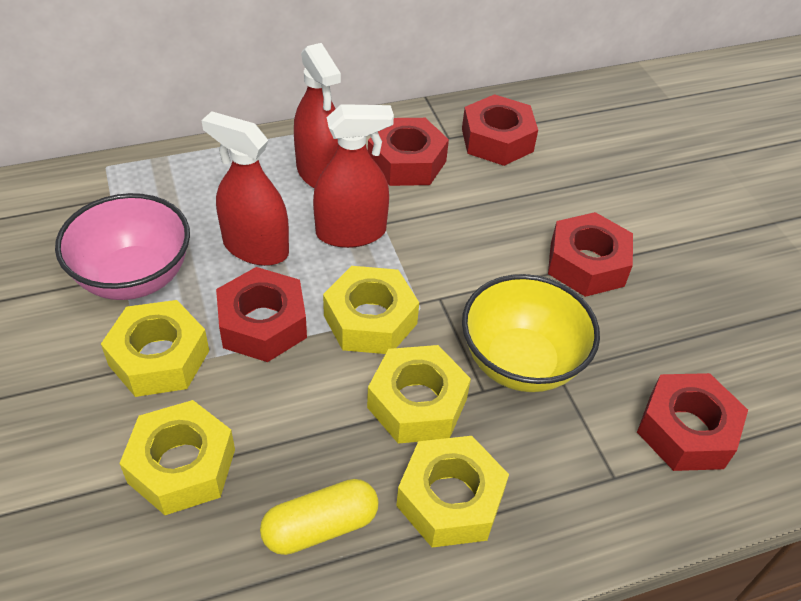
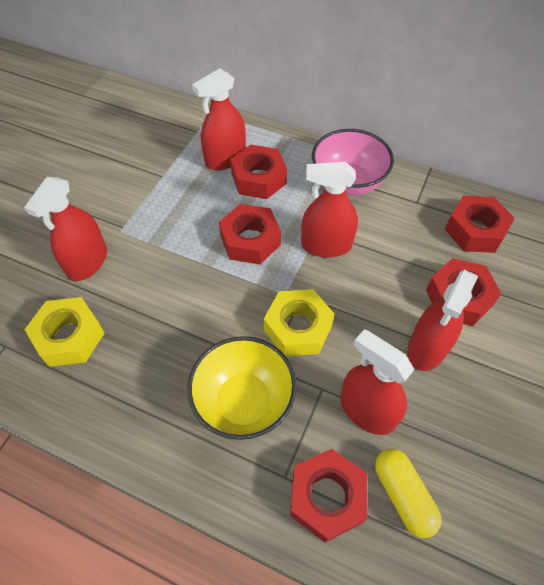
red spray bottle: 3 -> 5
yellow nut: 5 -> 2

